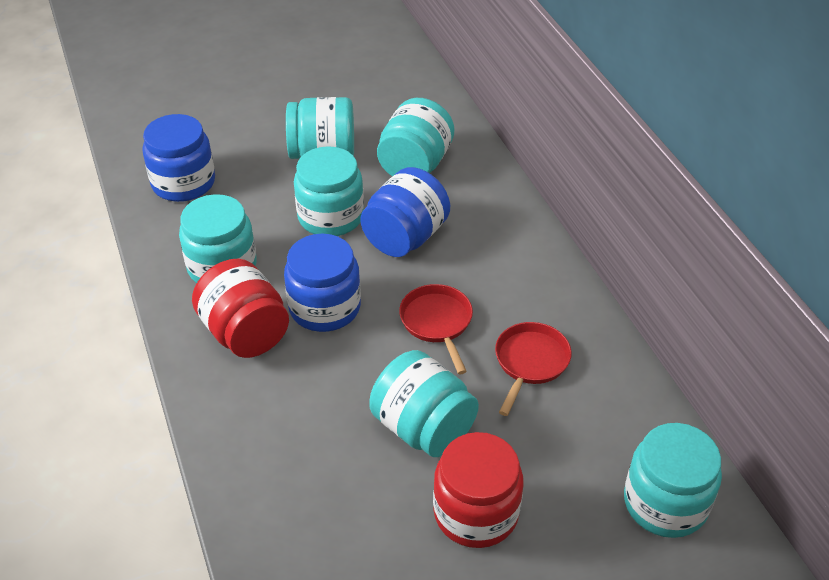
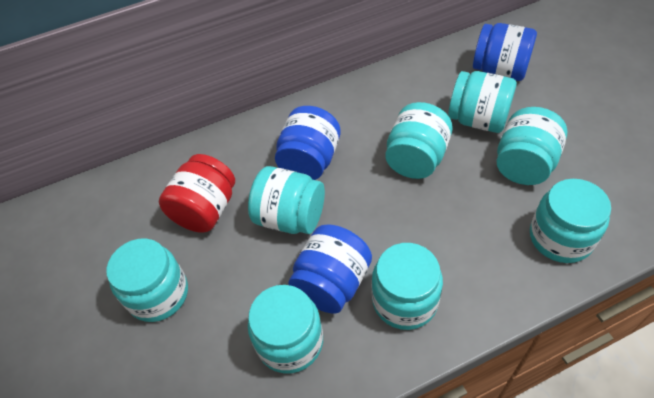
red jar: 2 -> 1
red pan: 2 -> 0
turquoise jar: 6 -> 8

